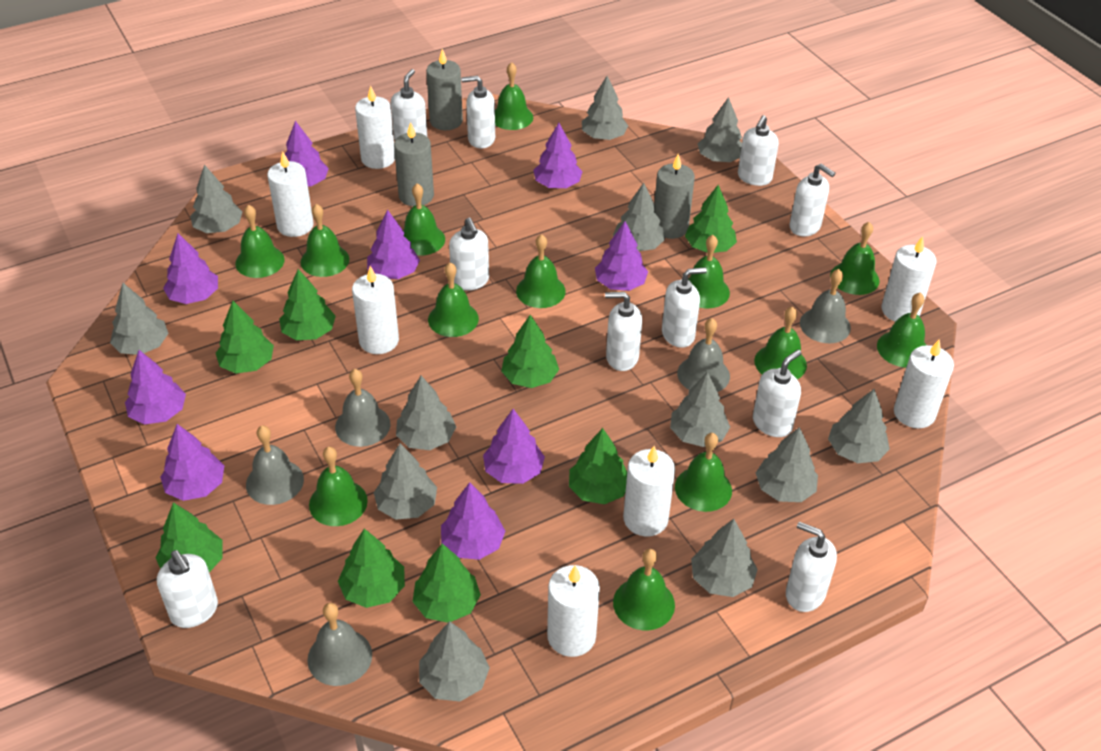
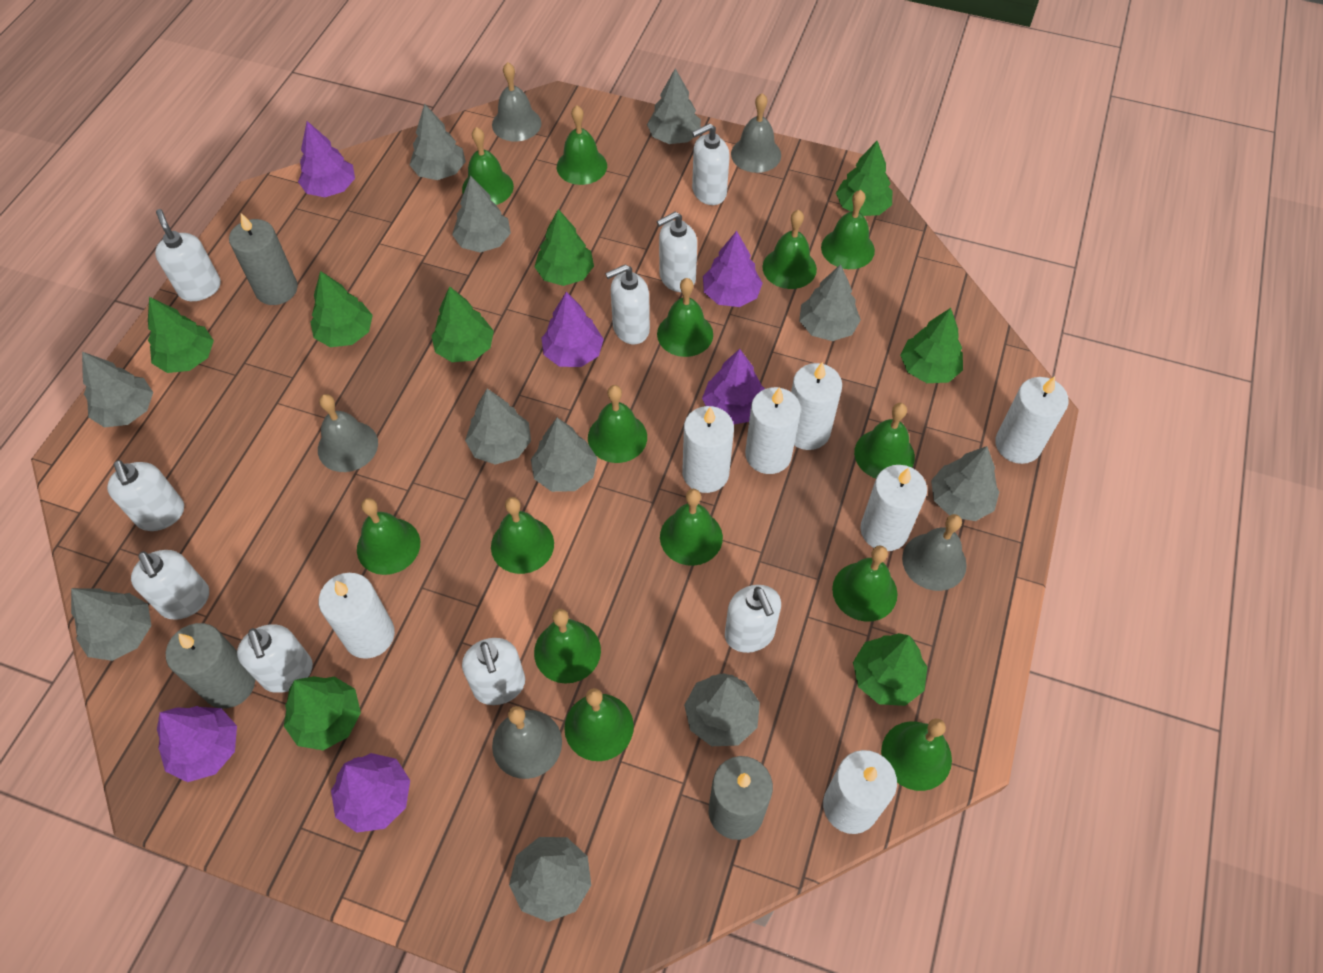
green bell: 13 -> 14
grey tree: 12 -> 11
purple tree: 9 -> 6
white soap dispenser: 10 -> 9

